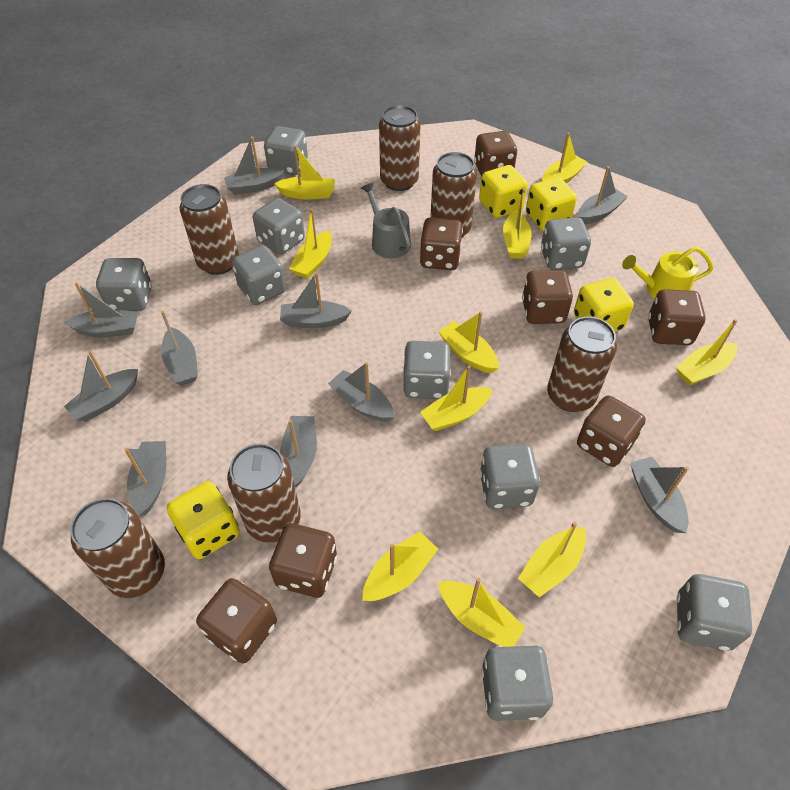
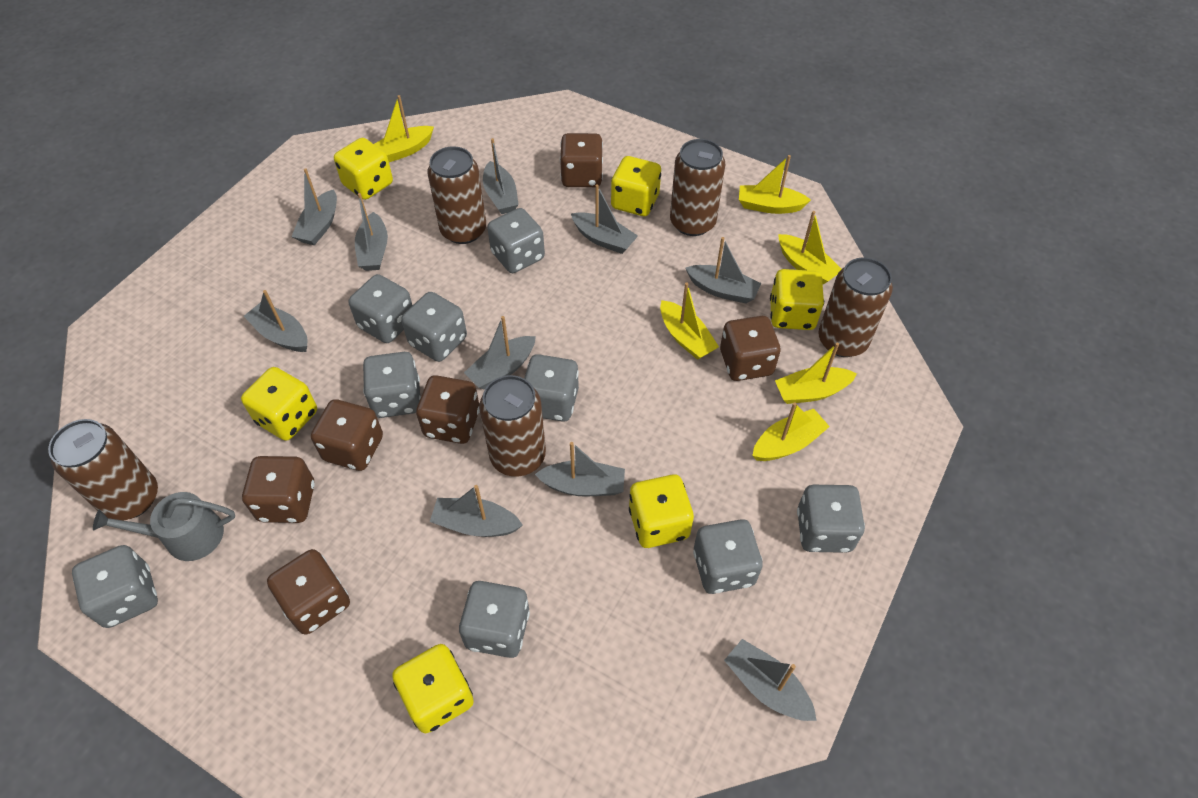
brown can: 6 -> 5
brown dice: 7 -> 6
yellow boat: 10 -> 6
yellow dice: 4 -> 6
yellow watering can: 1 -> 0

